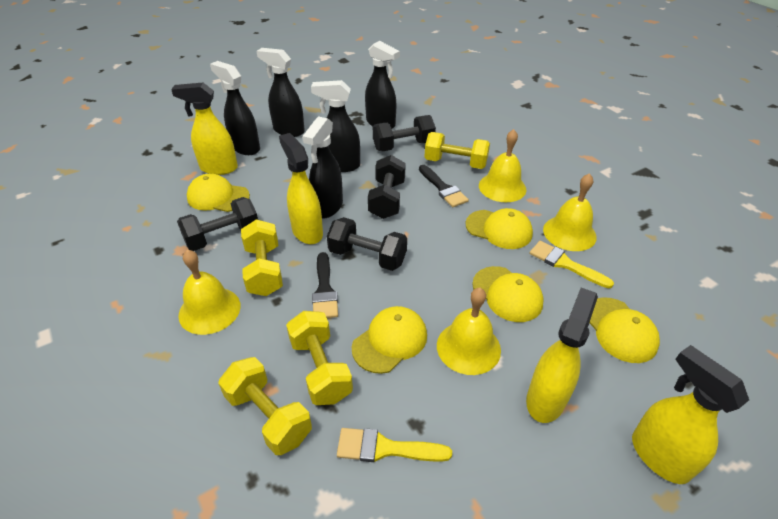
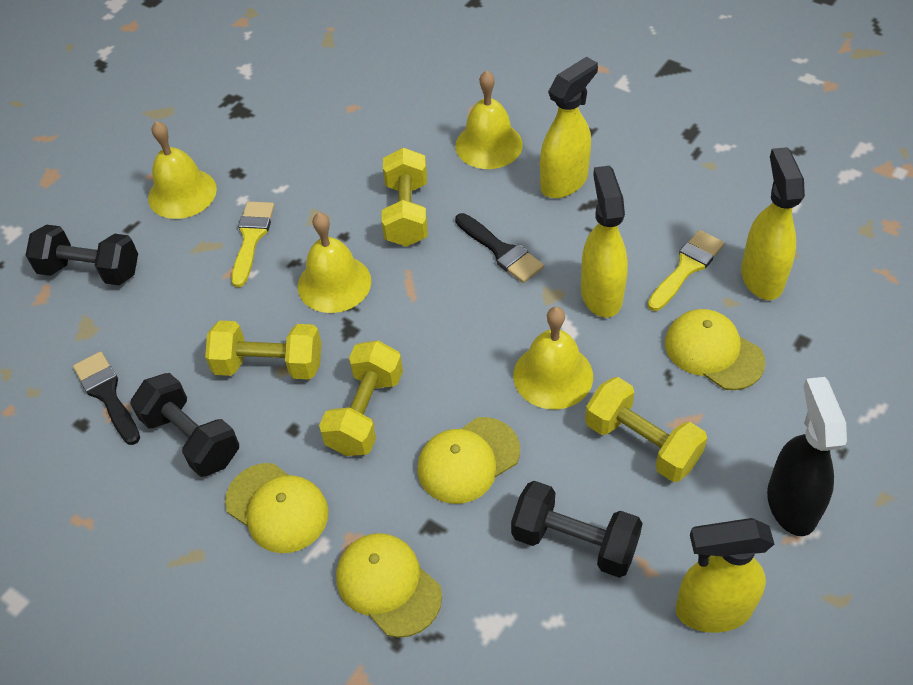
black dumbbell: 4 -> 3
black spray bottle: 5 -> 1
yellow cap: 5 -> 4

